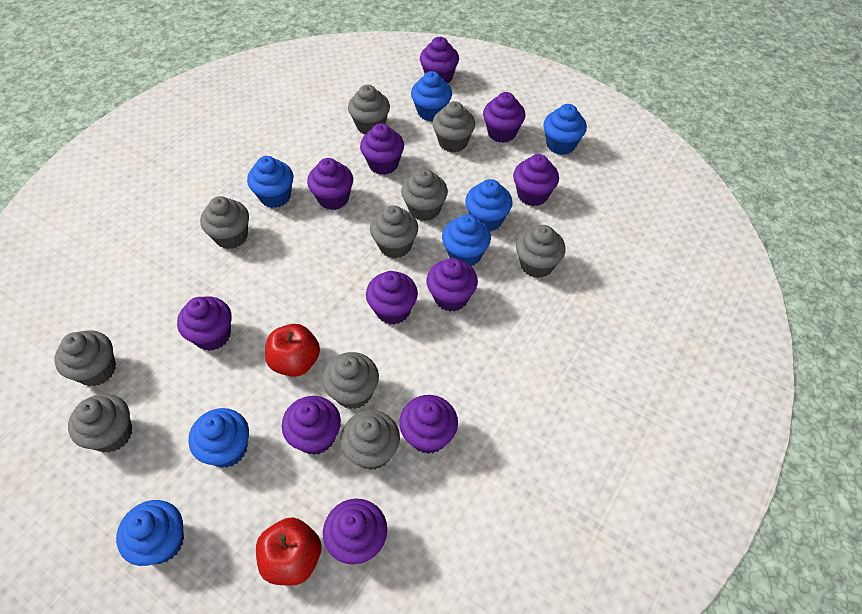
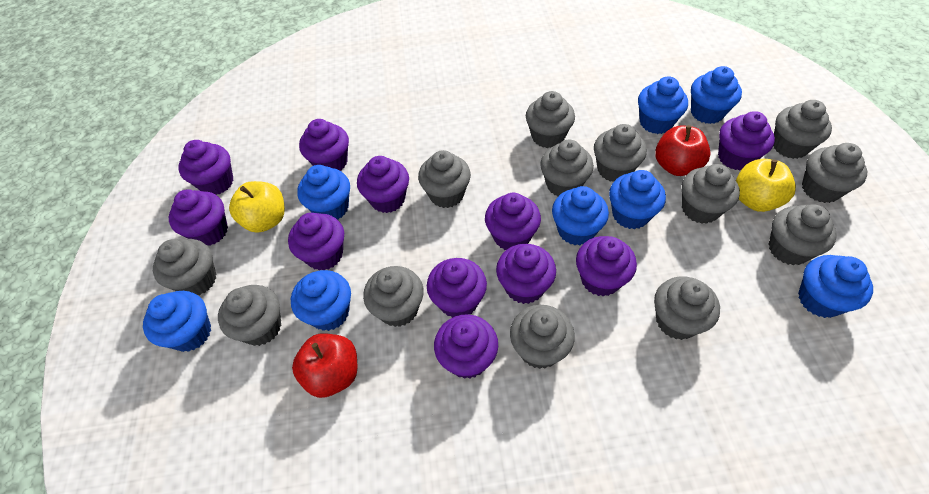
blue cupcake: 7 -> 8
grey cupcake: 10 -> 13
yellow apple: 0 -> 2

